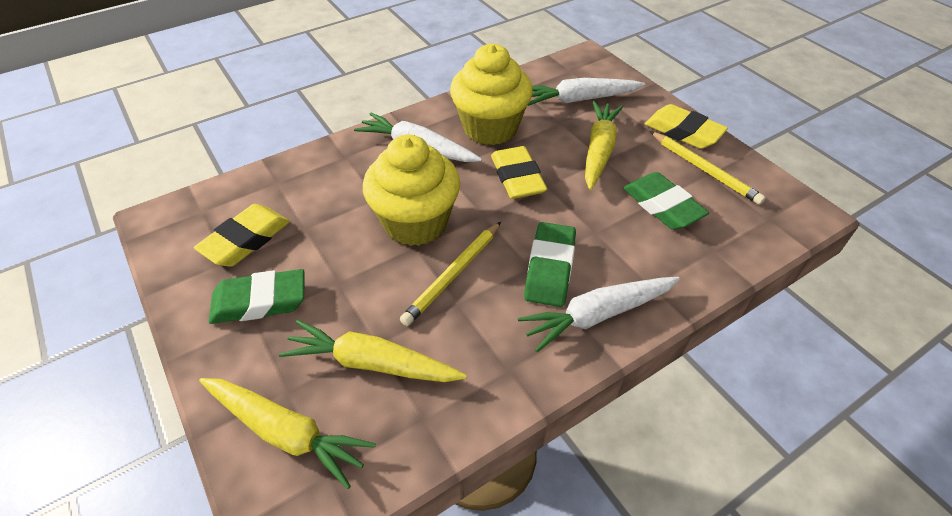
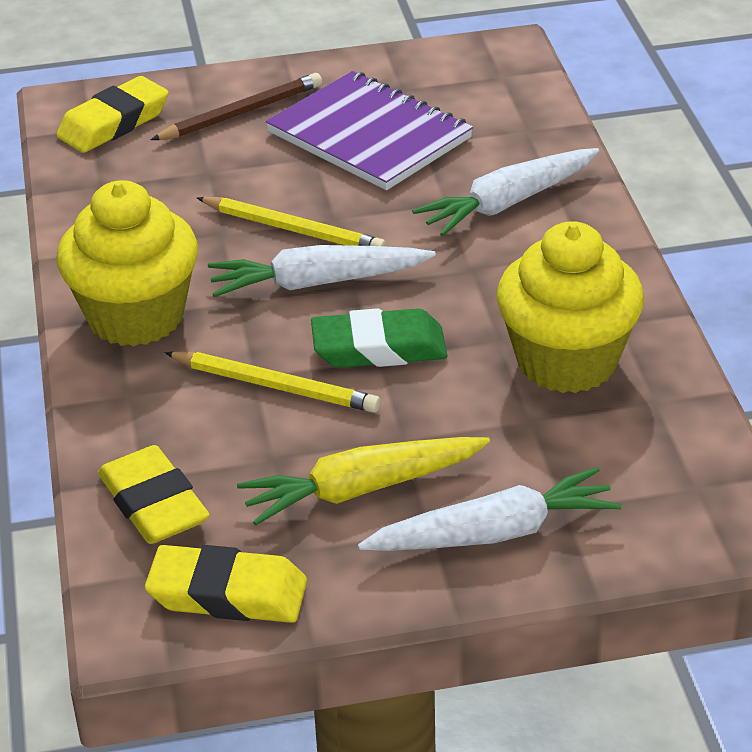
brown pencil: 0 -> 1
green eraser: 3 -> 1
purple notebook: 0 -> 1
yellow carrot: 3 -> 1

